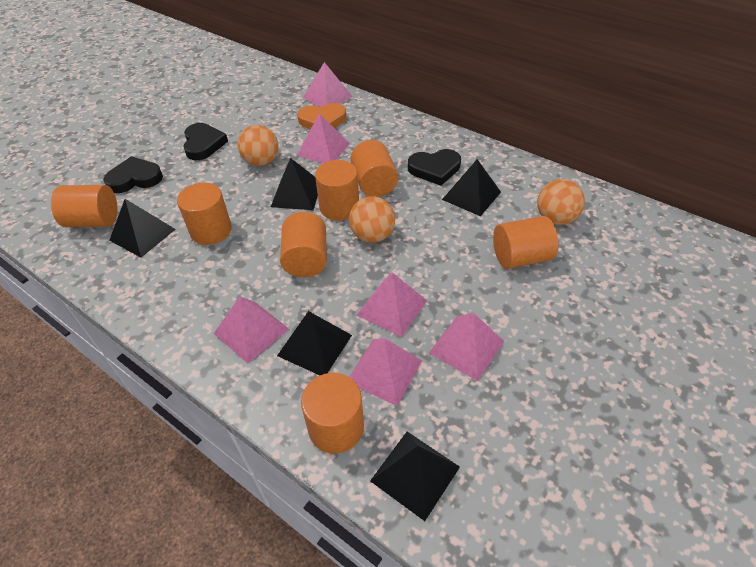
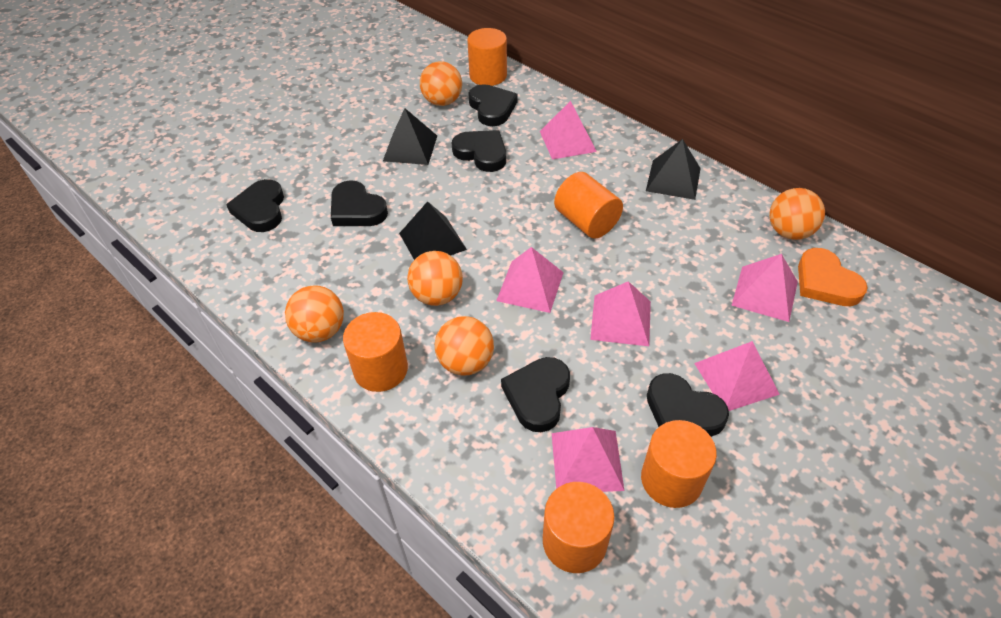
black heart: 3 -> 6
black pyramid: 5 -> 3
orange ball: 3 -> 5
orange cylinder: 7 -> 5

